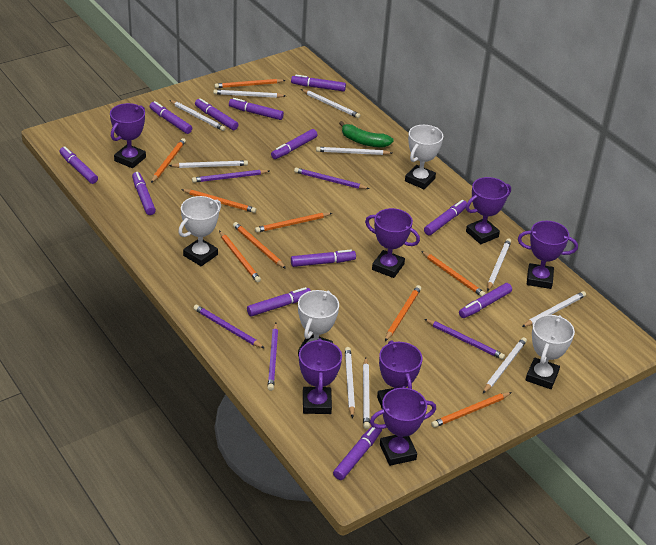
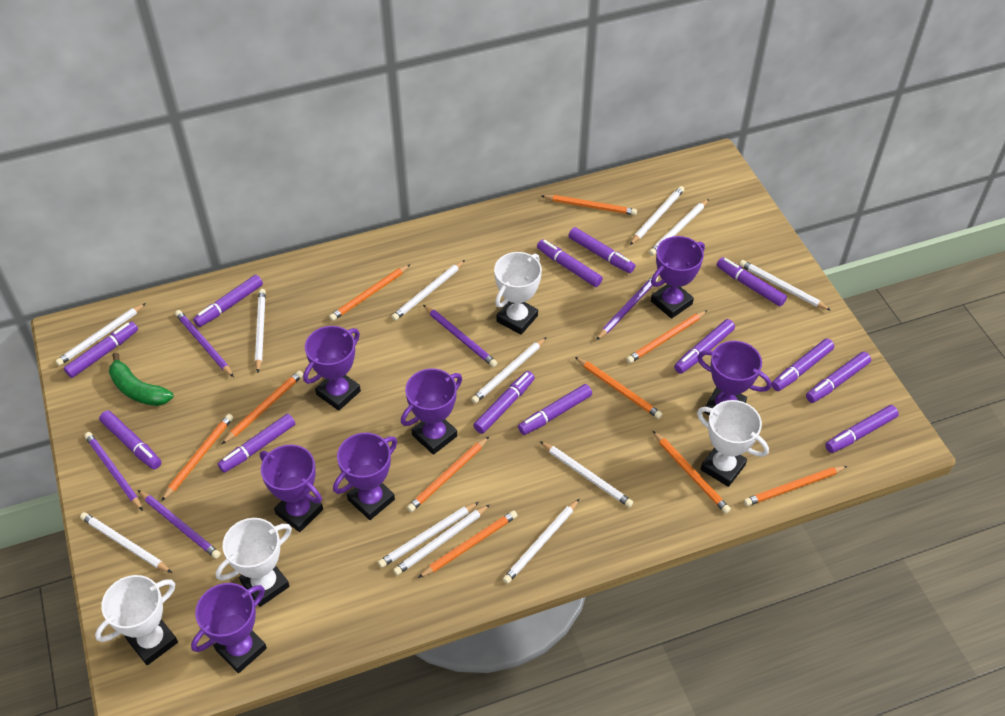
orange pencil: 9 -> 10
purple marker: 12 -> 13
white pencil: 10 -> 12

